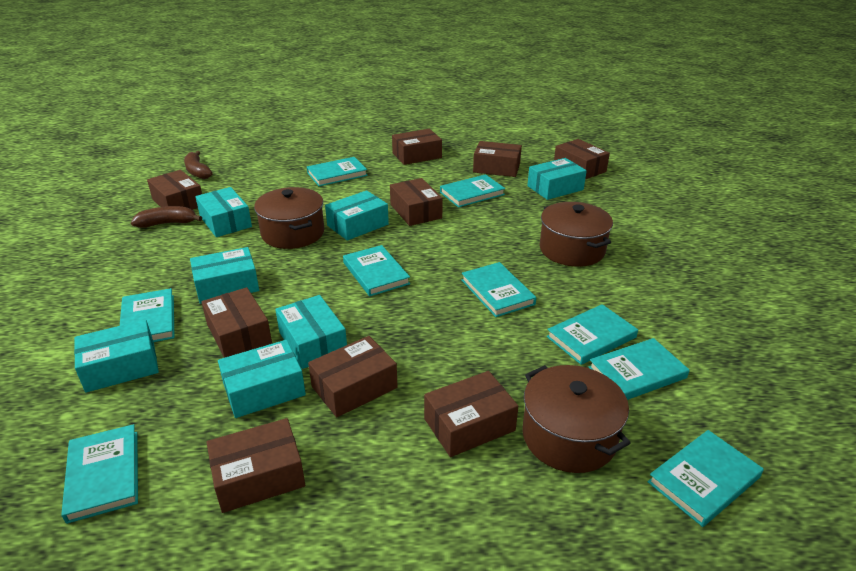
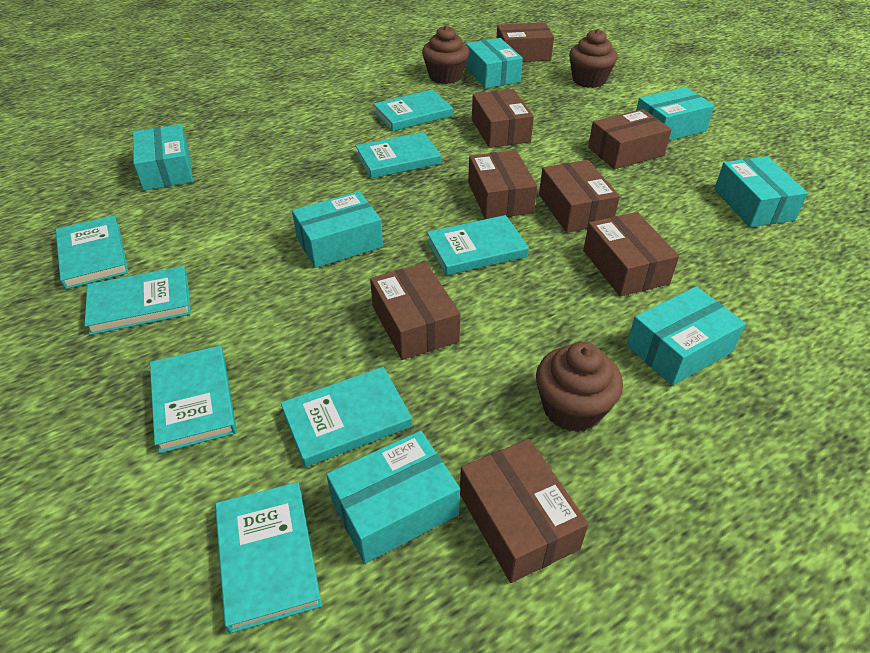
brown banana: 2 -> 0
brown box: 9 -> 8
brown cupcake: 0 -> 3
brown pot: 3 -> 0
turquoise book: 9 -> 8

